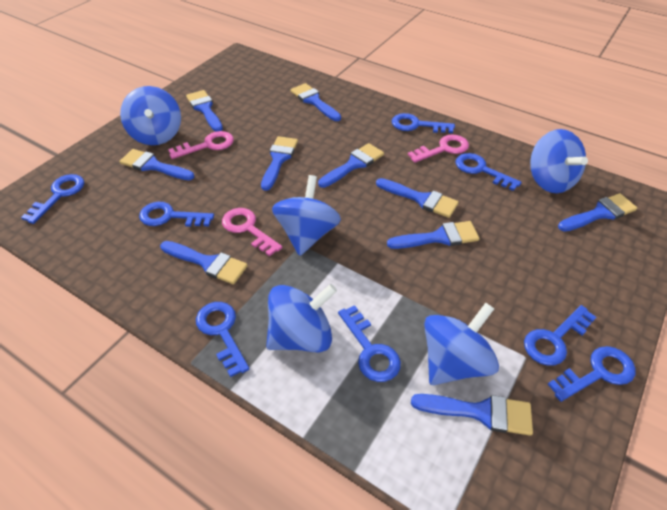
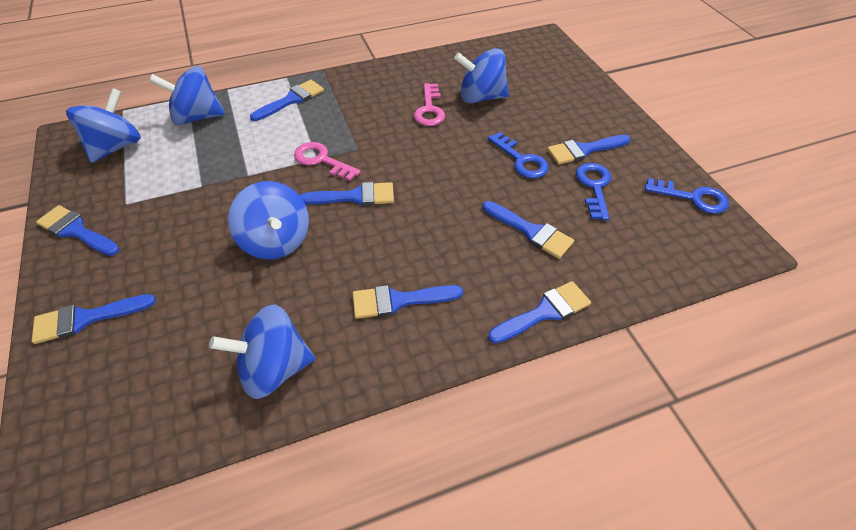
blue brush: 10 -> 8
blue key: 8 -> 3
pink key: 3 -> 2

